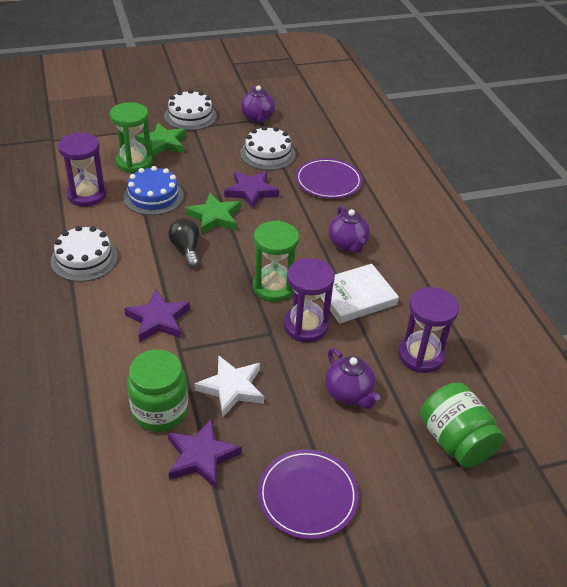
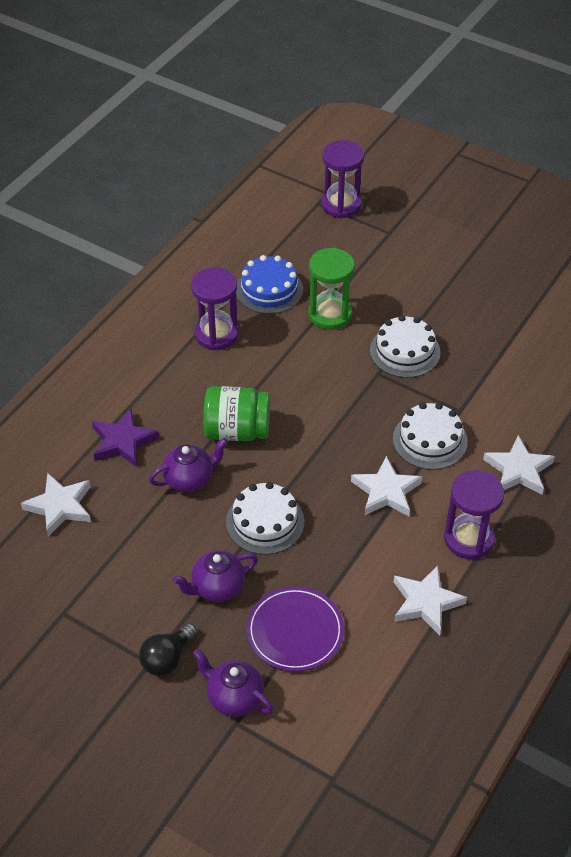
green hourglass: 2 -> 1
green jar: 2 -> 1
green star: 2 -> 0
purple plate: 2 -> 1
purple star: 3 -> 1
white book: 1 -> 0
white star: 1 -> 4

